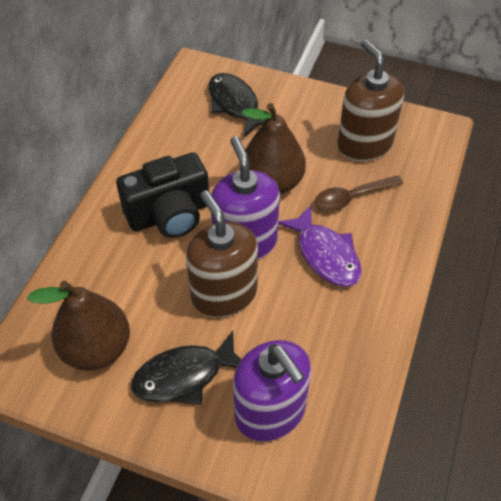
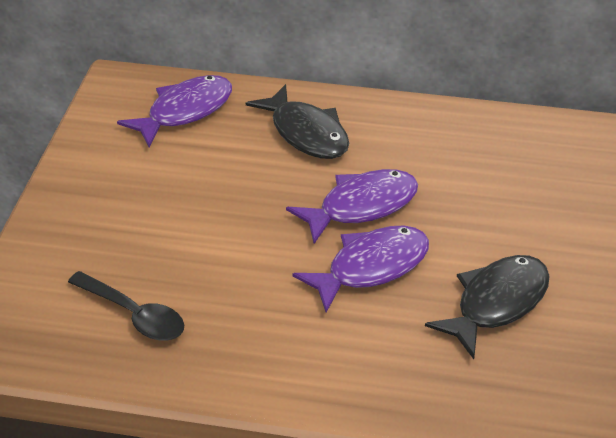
black camera: 1 -> 0
black spoon: 0 -> 1
brown pear: 2 -> 0
brown soap dispenser: 2 -> 0
brown spoon: 1 -> 0
purple fish: 1 -> 3
purple soap dispenser: 2 -> 0

